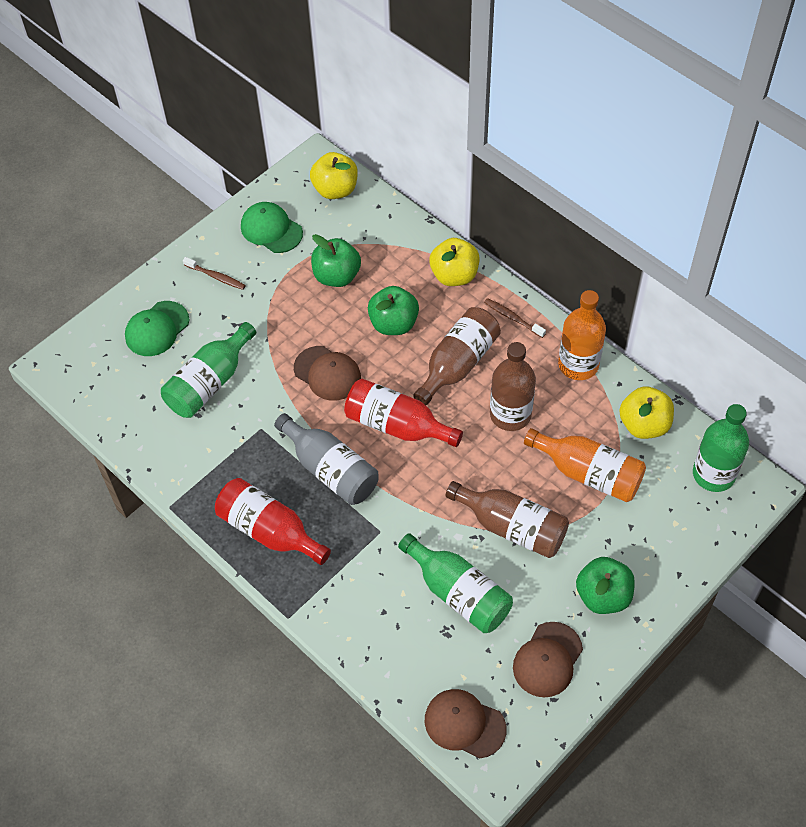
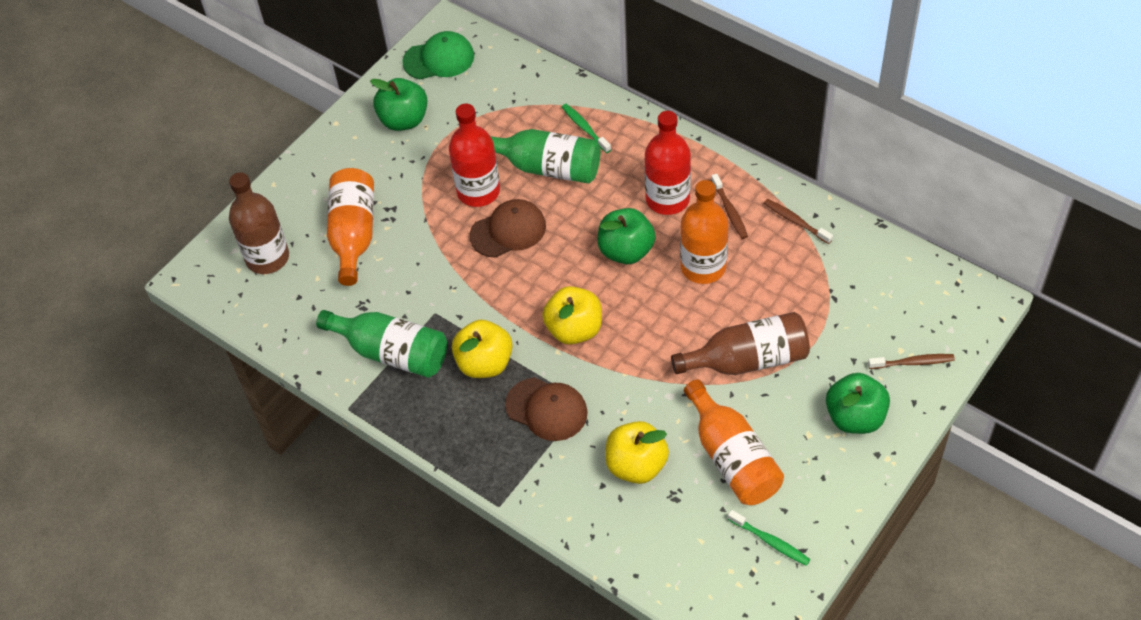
brown bottle: 3 -> 2
brown cap: 3 -> 2
brown toothbrush: 2 -> 3
green bottle: 3 -> 2
green cap: 2 -> 1
green toothbrush: 0 -> 2
grey bottle: 1 -> 0
orange bottle: 2 -> 3

